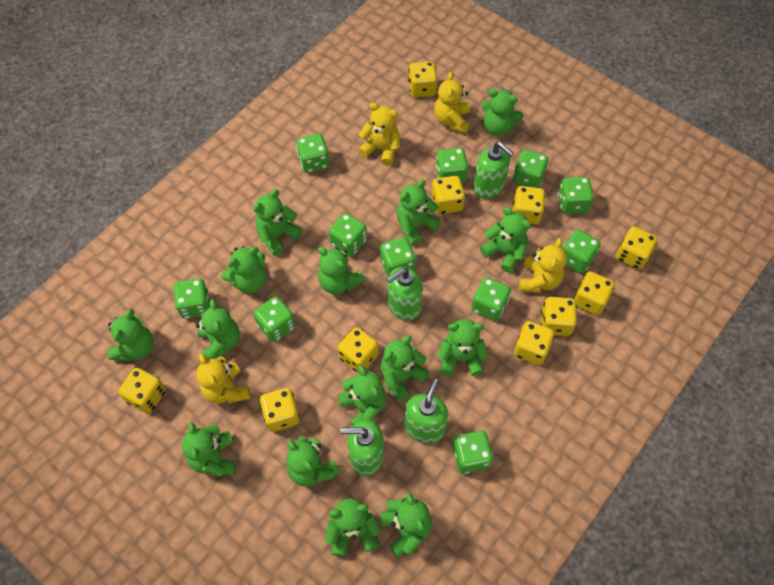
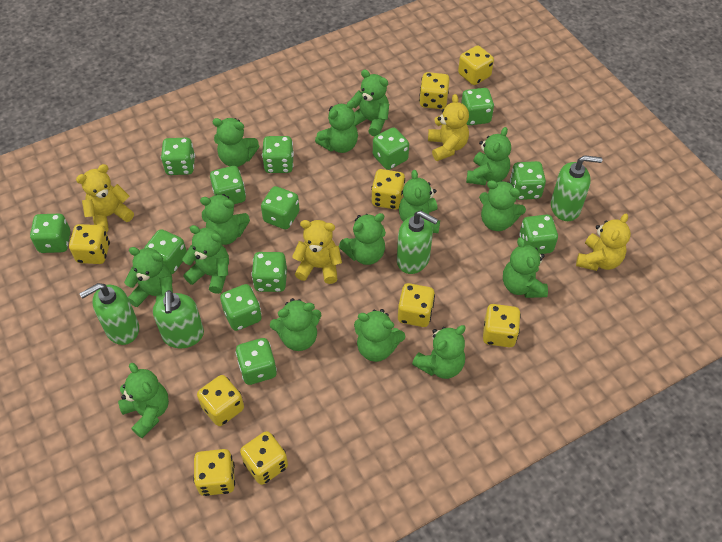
green dice: 11 -> 13
yellow dice: 10 -> 9

